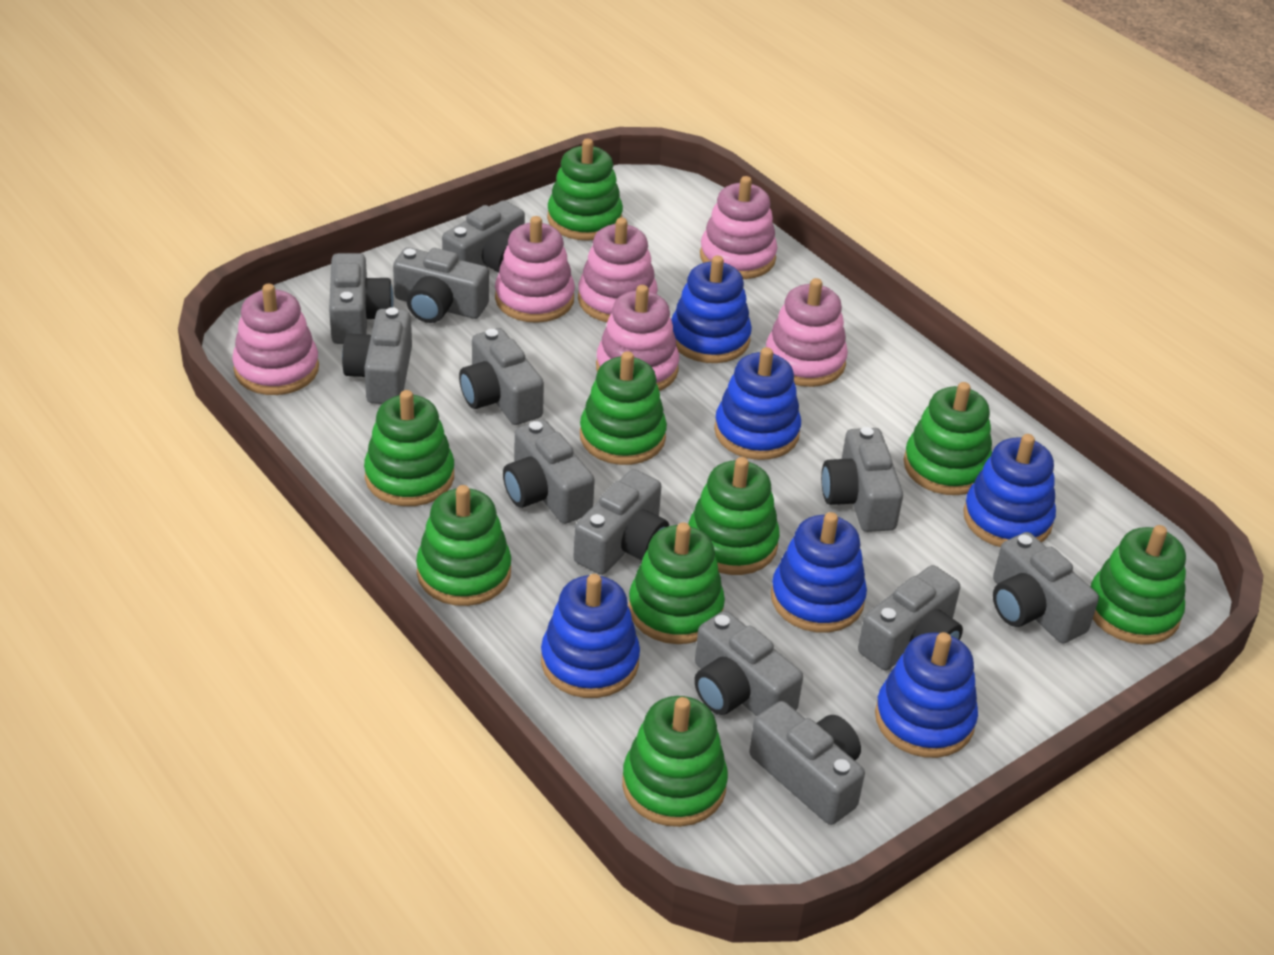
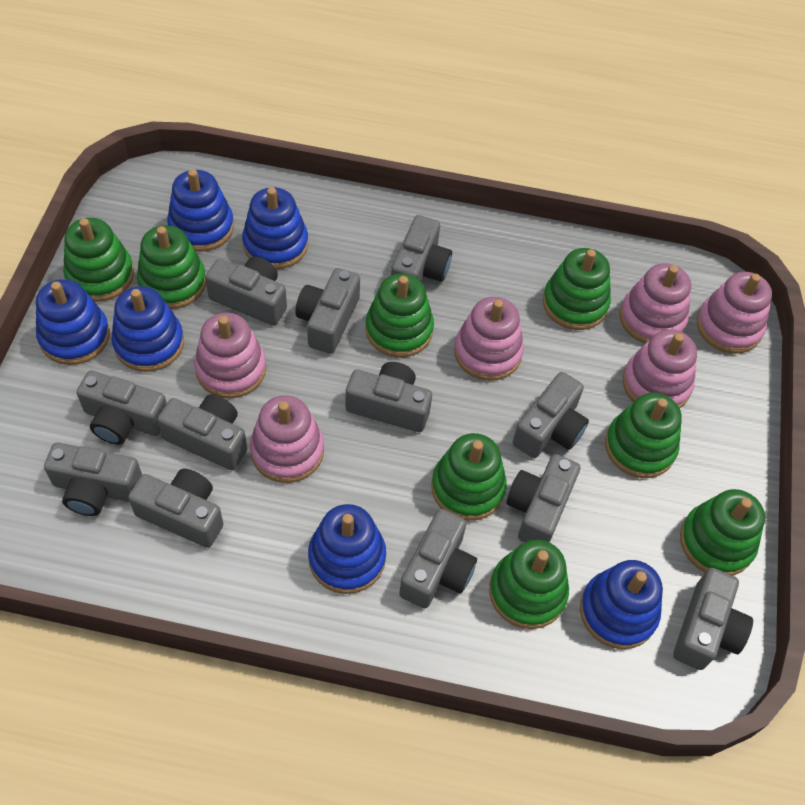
green stacking toy: 9 -> 8

